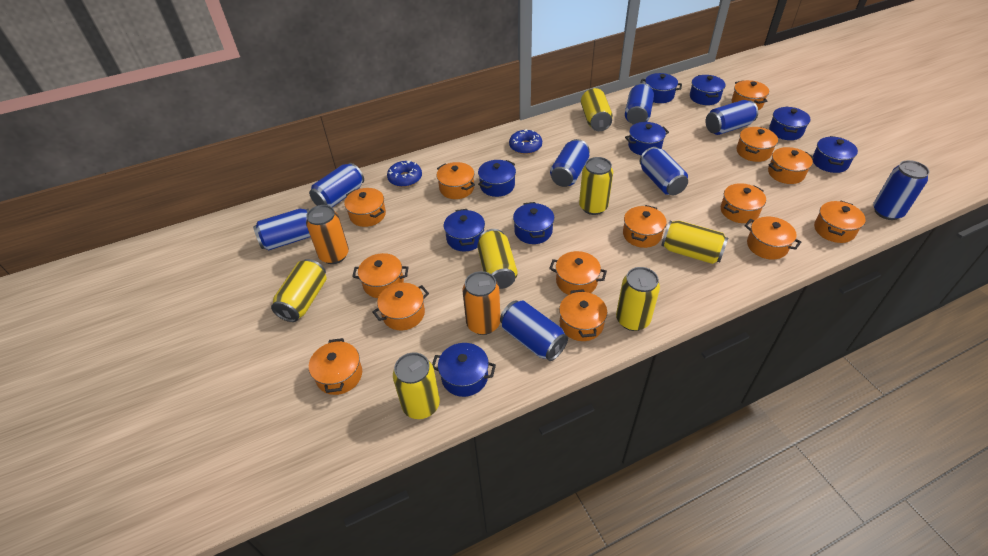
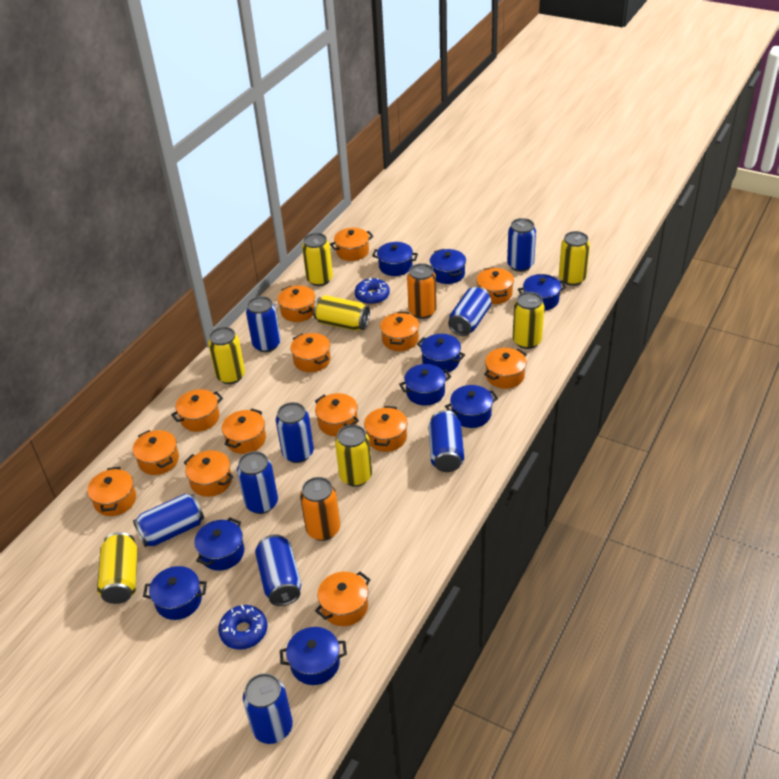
blue can: 8 -> 9

